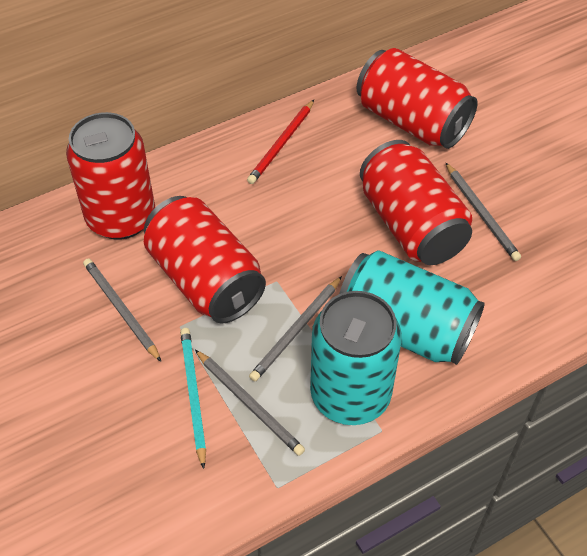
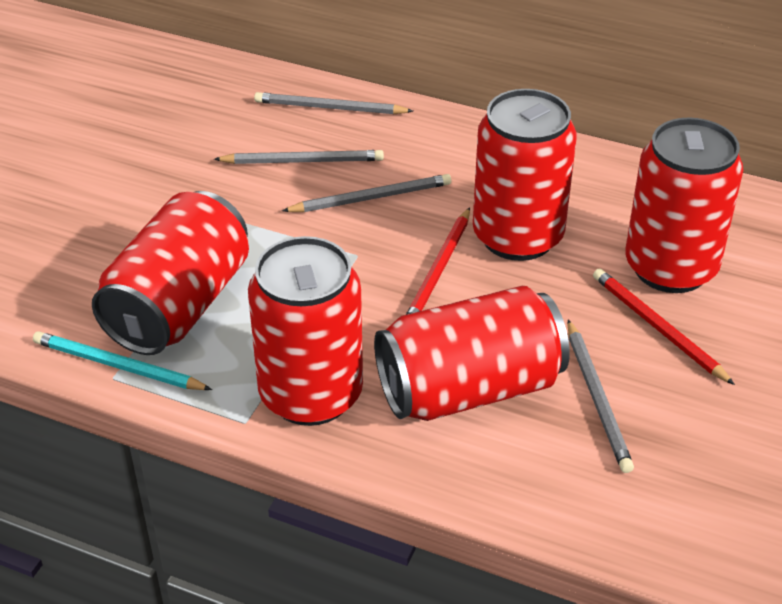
red can: 4 -> 5
red pencil: 1 -> 2
turquoise can: 2 -> 0

